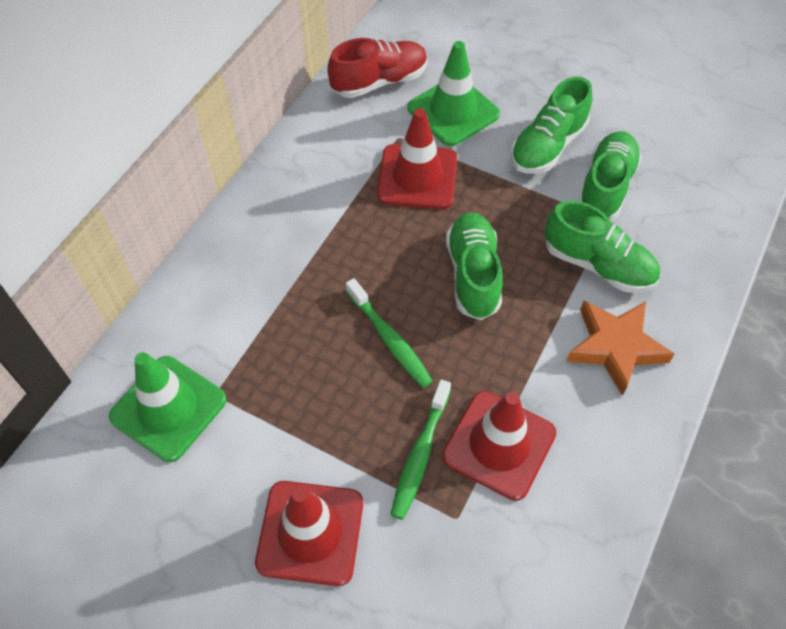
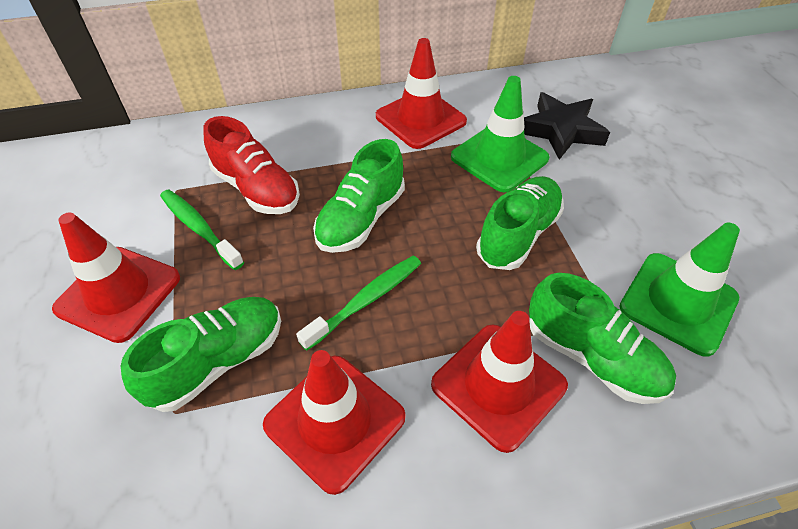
black star: 0 -> 1
orange star: 1 -> 0
red traffic cone: 3 -> 4

